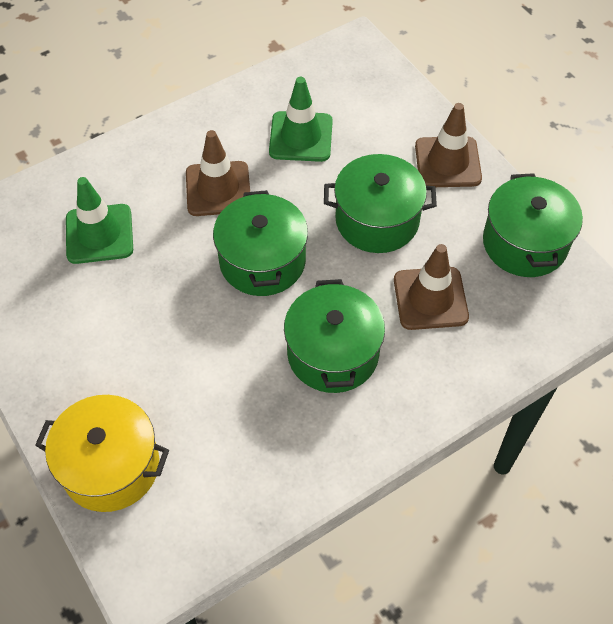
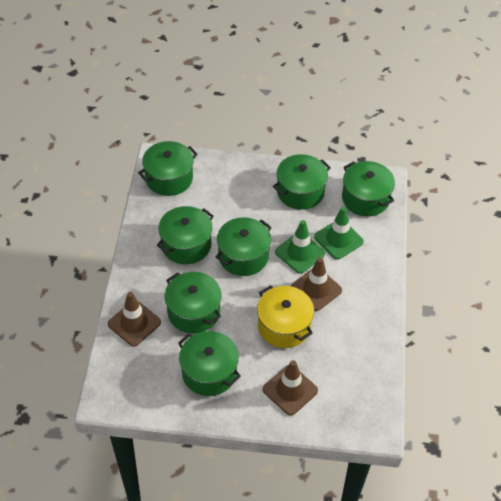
green pot: 4 -> 7

